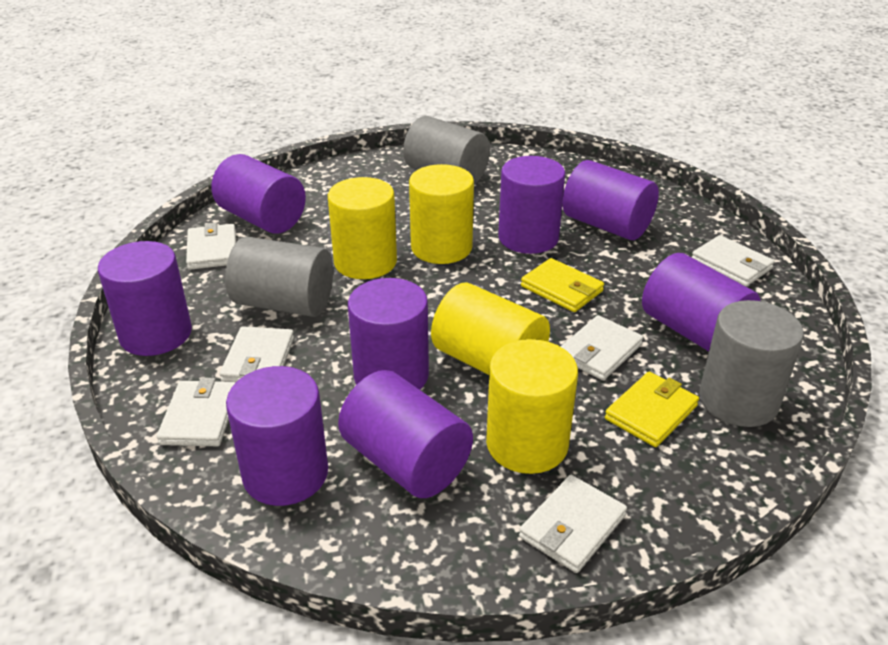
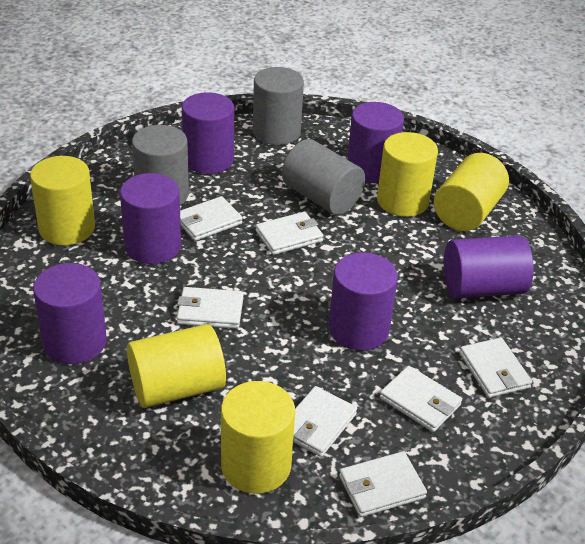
purple cylinder: 8 -> 6
white wallet: 6 -> 7
yellow cylinder: 4 -> 5
yellow wallet: 2 -> 0

